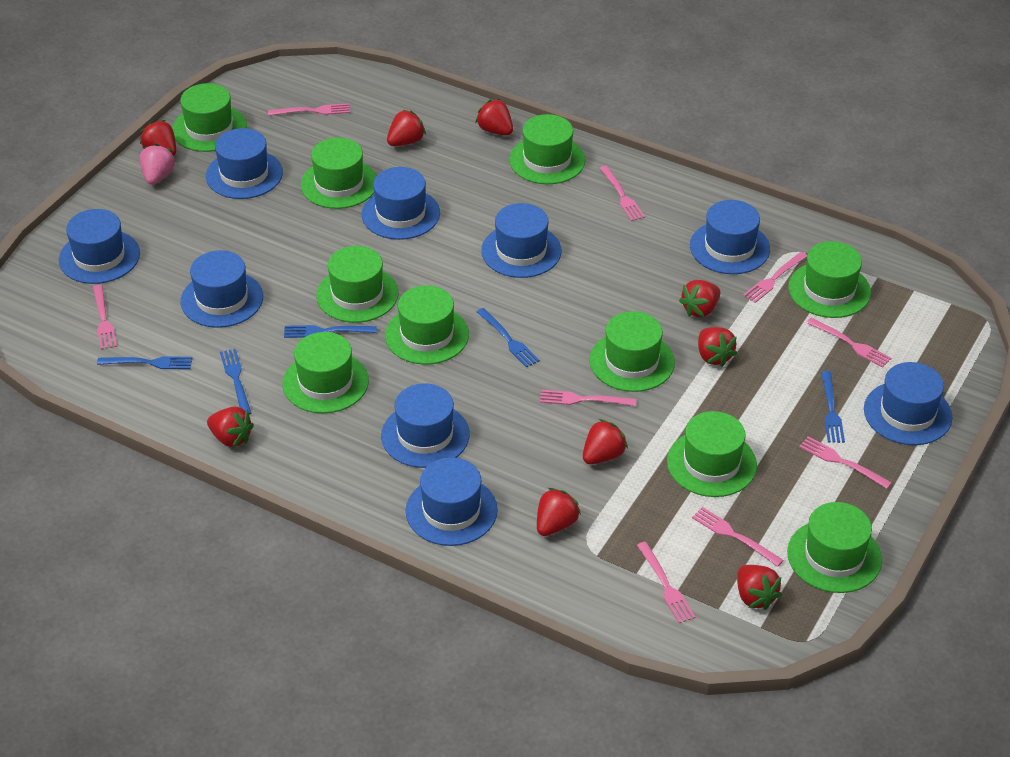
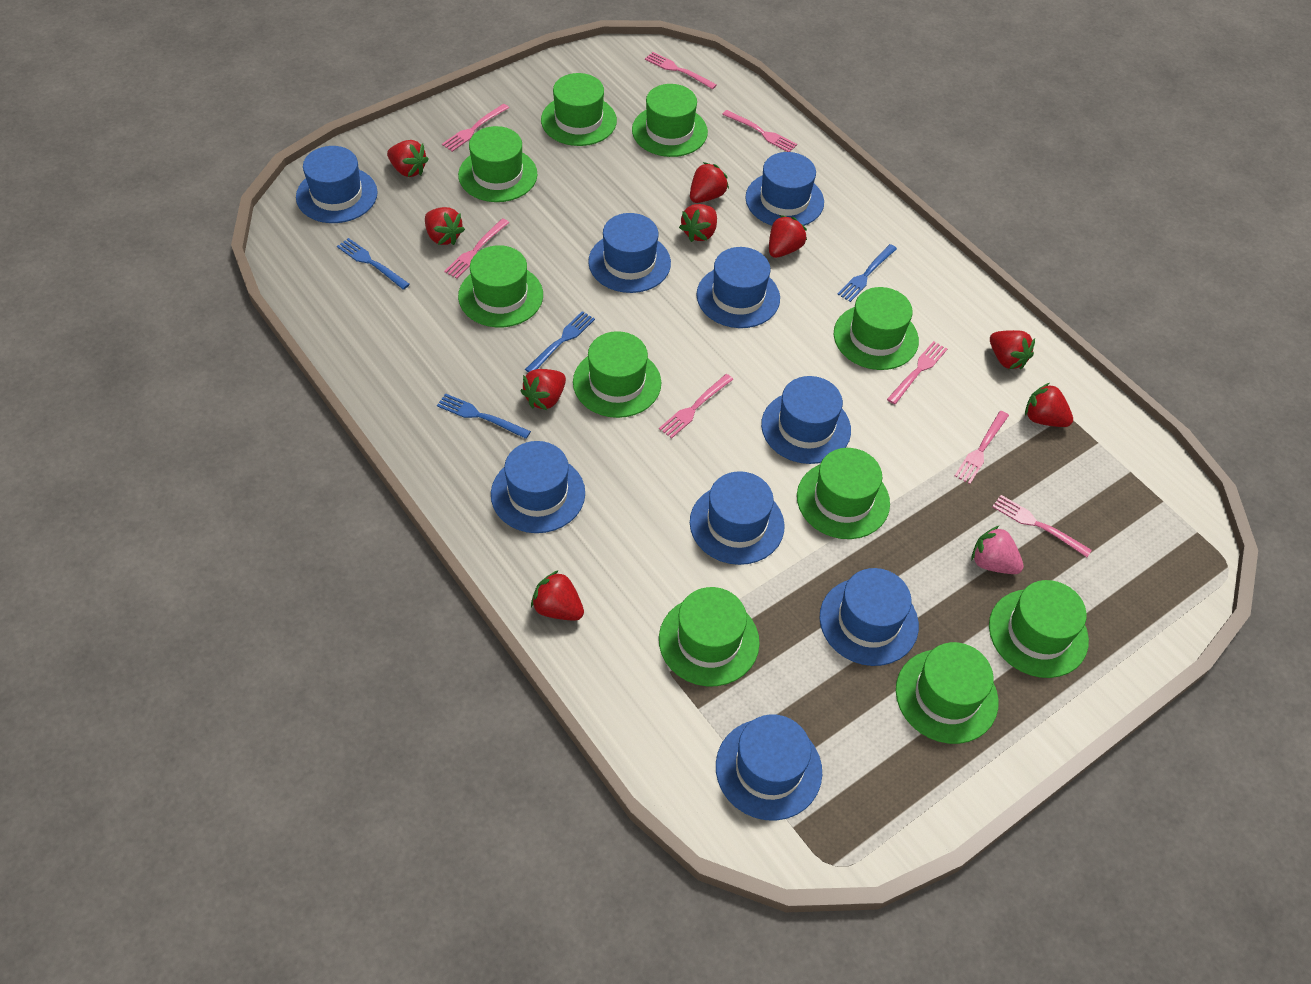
blue fork: 5 -> 4
pink fork: 9 -> 8

